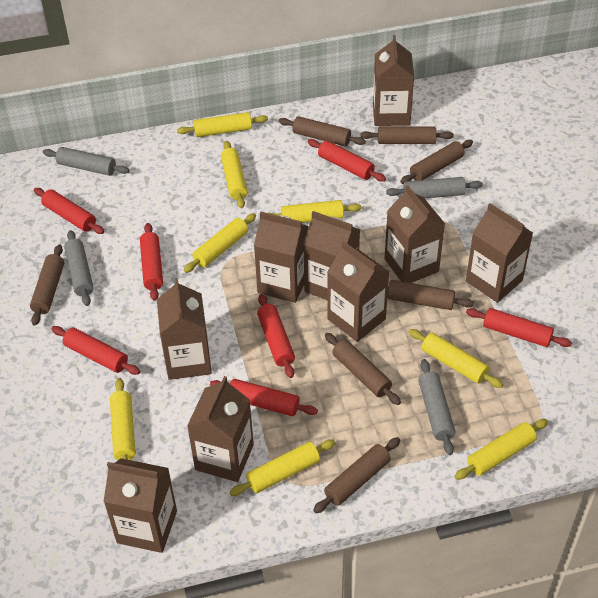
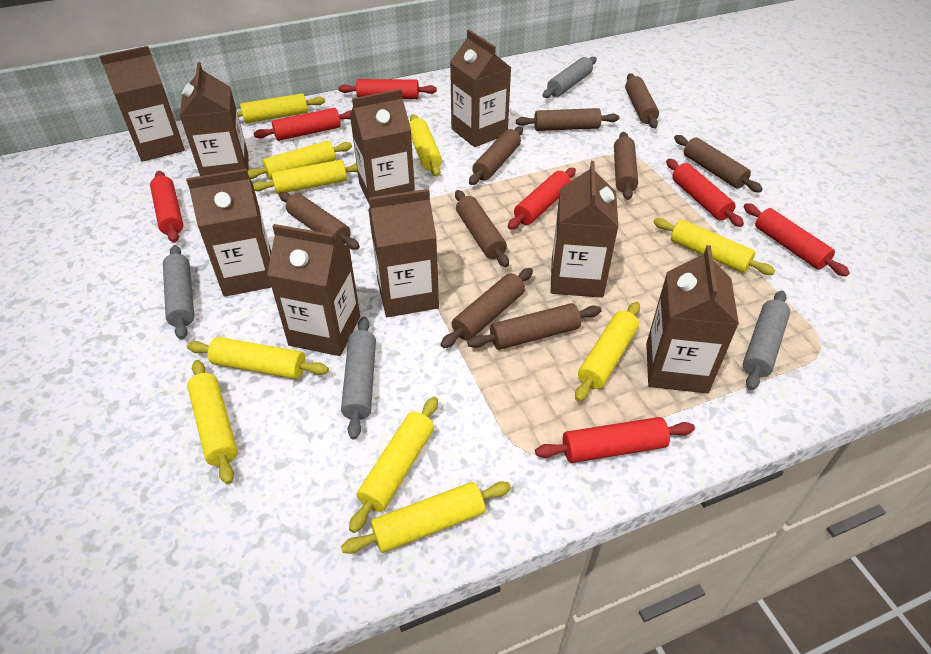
brown rolling pin: 7 -> 9
yellow rolling pin: 8 -> 10

